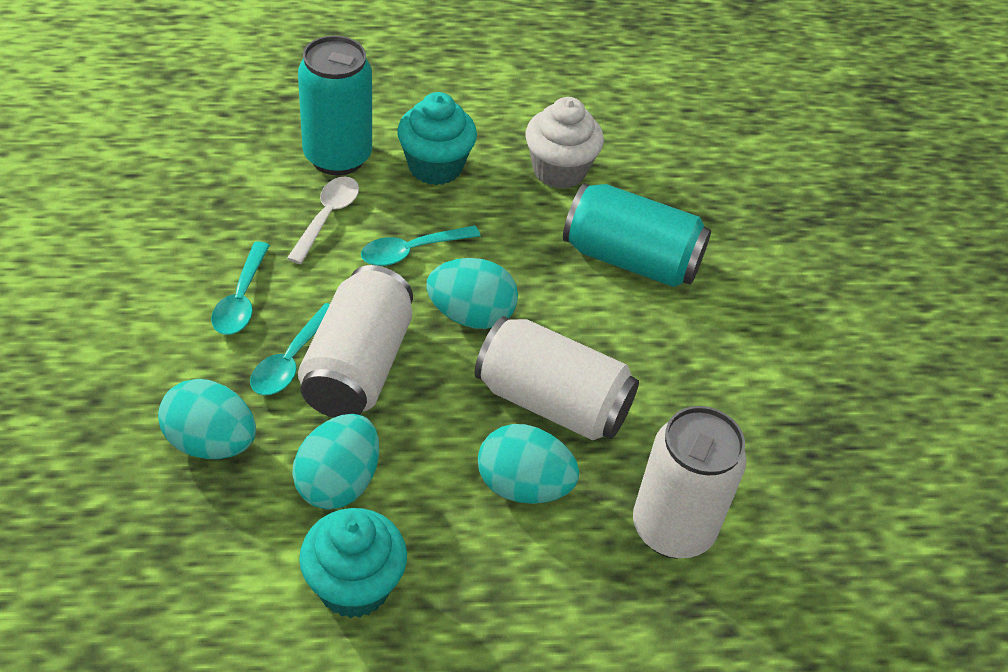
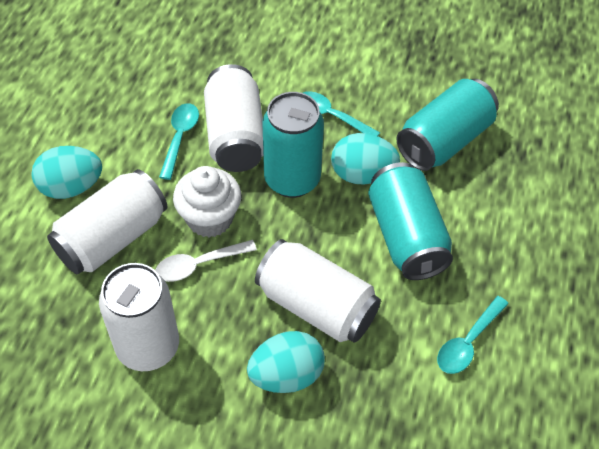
turquoise can: 2 -> 3
turquoise cupcake: 2 -> 0
turquoise egg: 4 -> 3
white can: 3 -> 4

